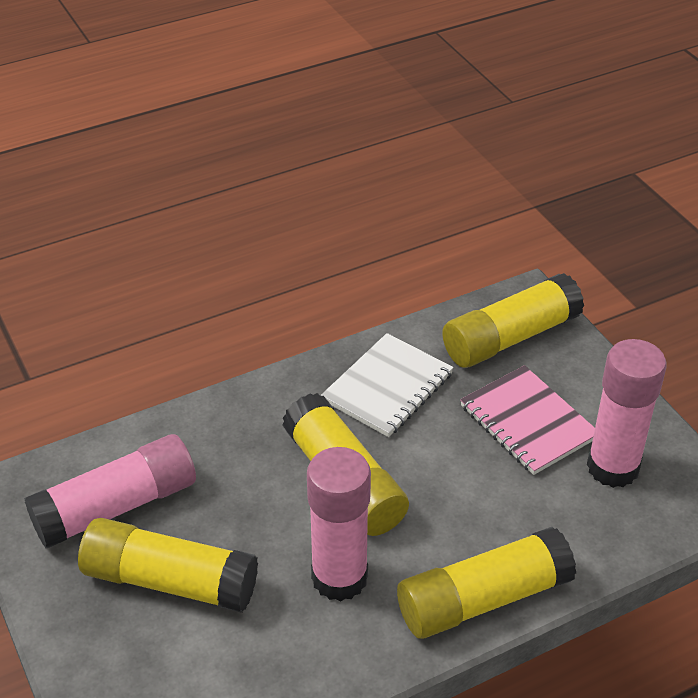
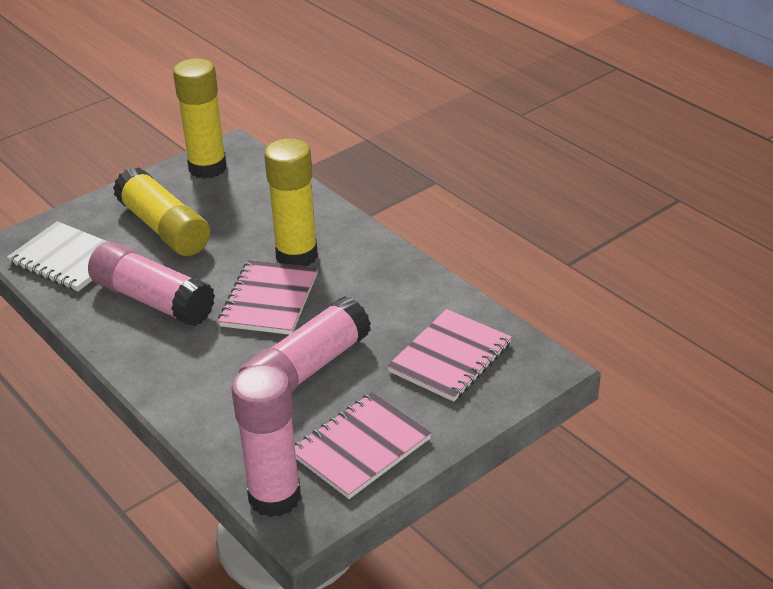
pink notebook: 1 -> 3
yellow glue stick: 4 -> 3

